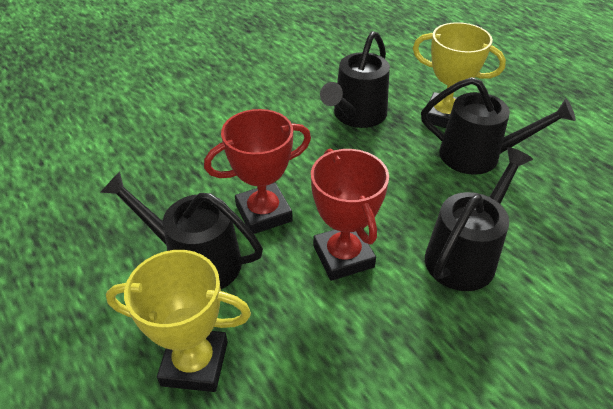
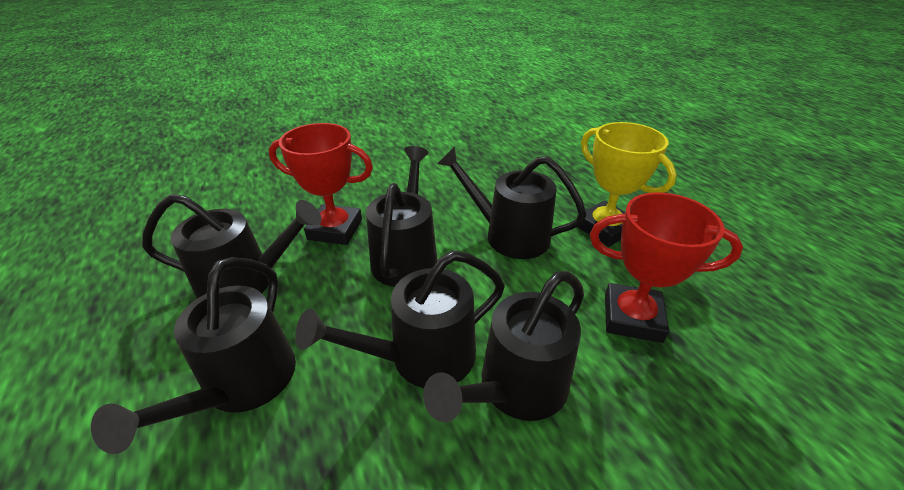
black watering can: 4 -> 6
yellow trophy: 2 -> 1

